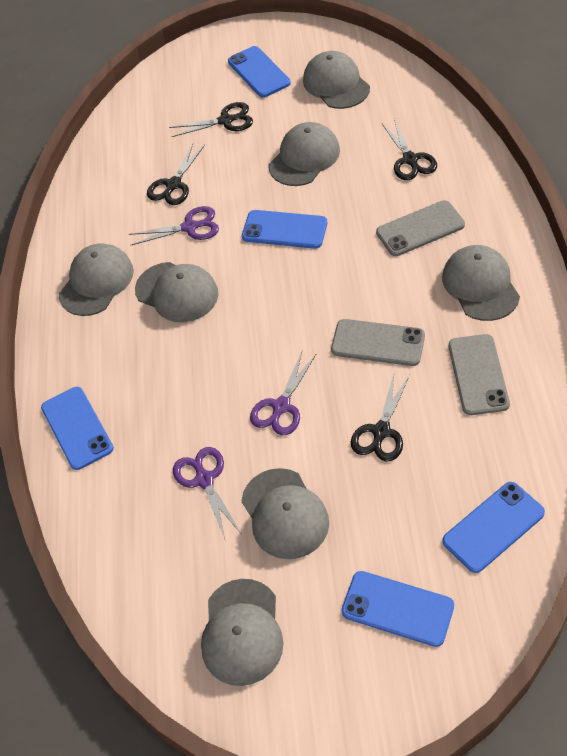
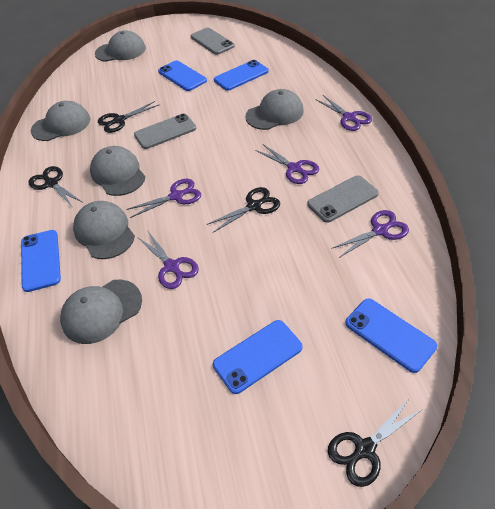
grey cap: 7 -> 6
purple scissors: 3 -> 5

